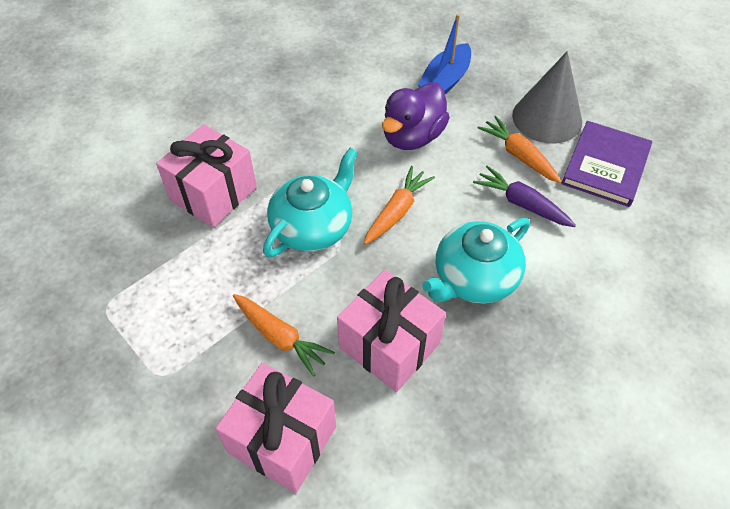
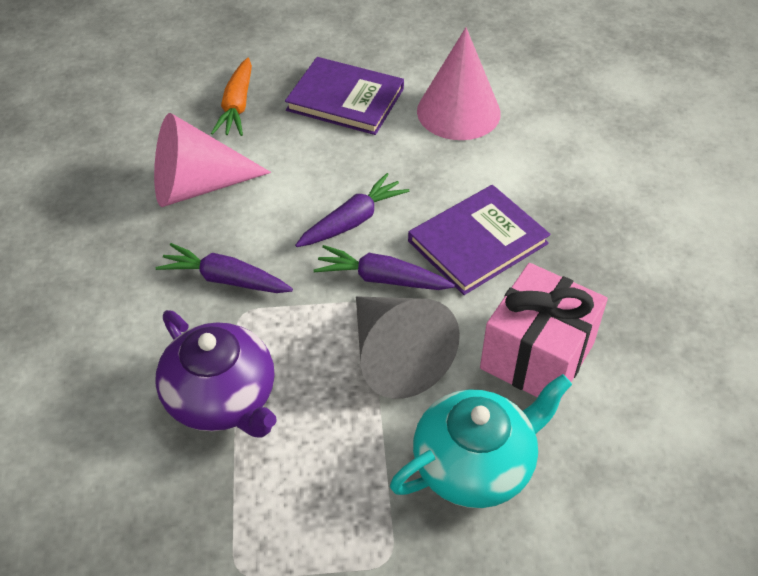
blue boat: 1 -> 0
orange carrot: 3 -> 1
pink cone: 0 -> 2
pink gift: 3 -> 1
purple book: 1 -> 2
purple carrot: 1 -> 3
purple duck: 1 -> 0
purple teapot: 0 -> 1
turquoise teapot: 2 -> 1

